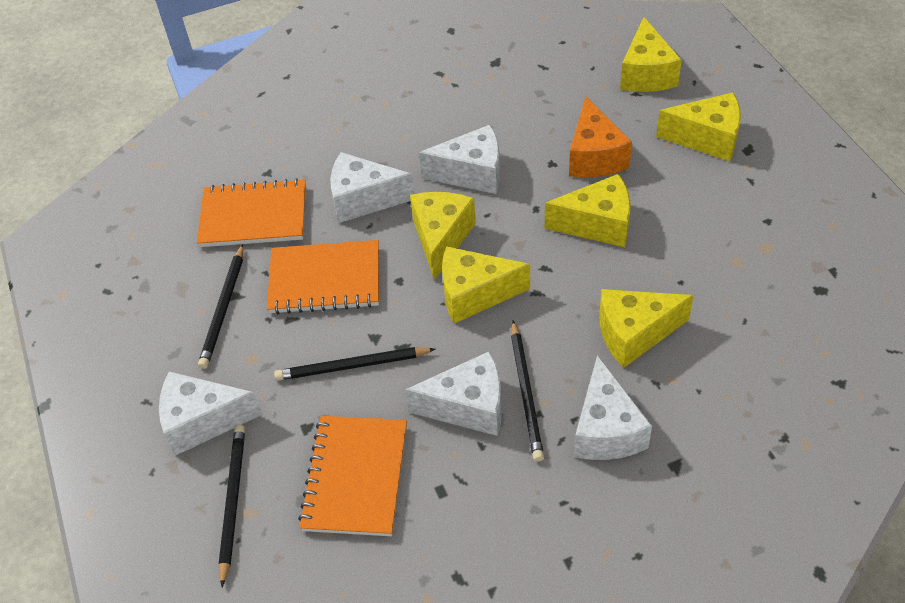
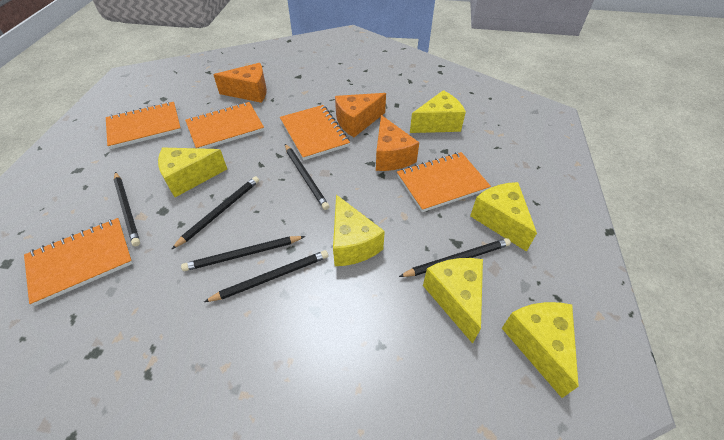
black pencil: 4 -> 6
orange cheese: 1 -> 3
orange notebook: 3 -> 5
white cheese: 5 -> 0

